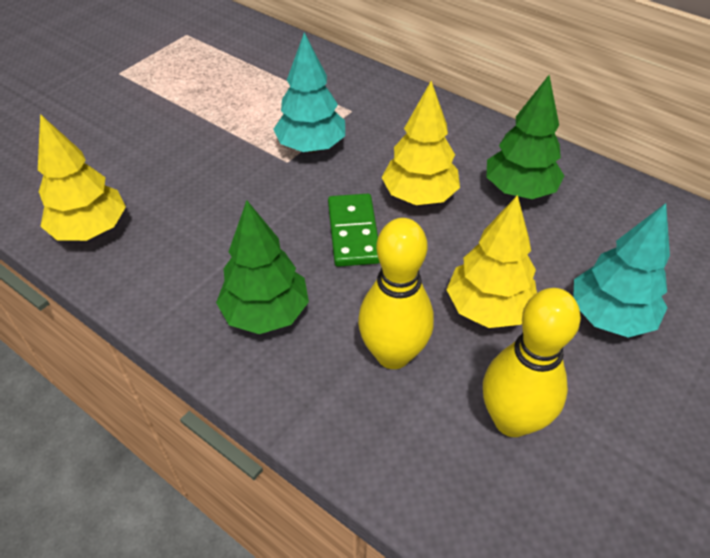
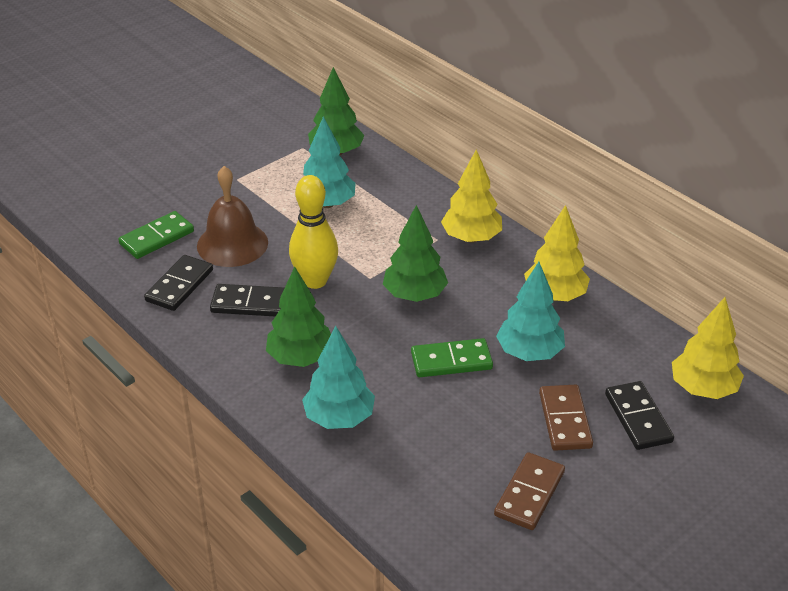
black domino: 0 -> 3
brown bell: 0 -> 1
brown domino: 0 -> 2
green domino: 1 -> 2
green tree: 2 -> 3
turquoise tree: 2 -> 3
yellow bowling pin: 2 -> 1

